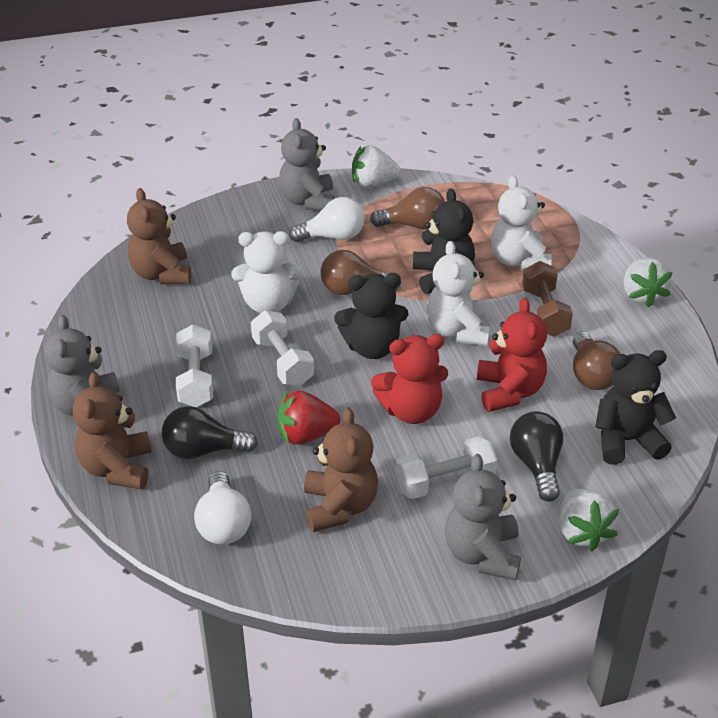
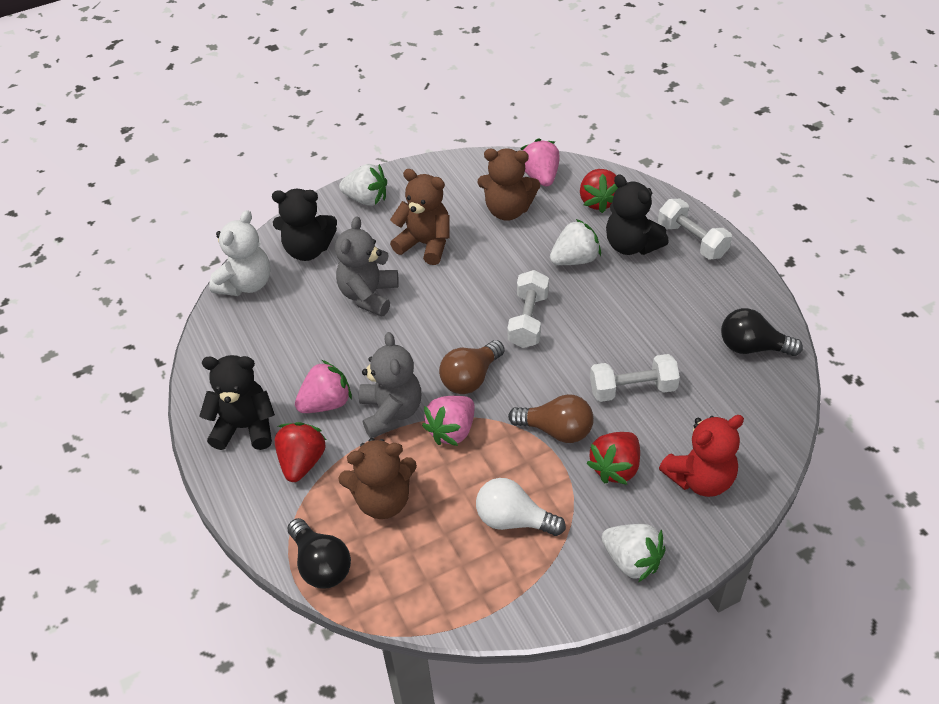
brown dumbbell: 1 -> 0
brown light bulb: 3 -> 2
grey teddy bear: 3 -> 2
pink strawberry: 0 -> 3
red strawberry: 1 -> 3
red teddy bear: 2 -> 1
white light bulb: 2 -> 1
white teddy bear: 3 -> 1

